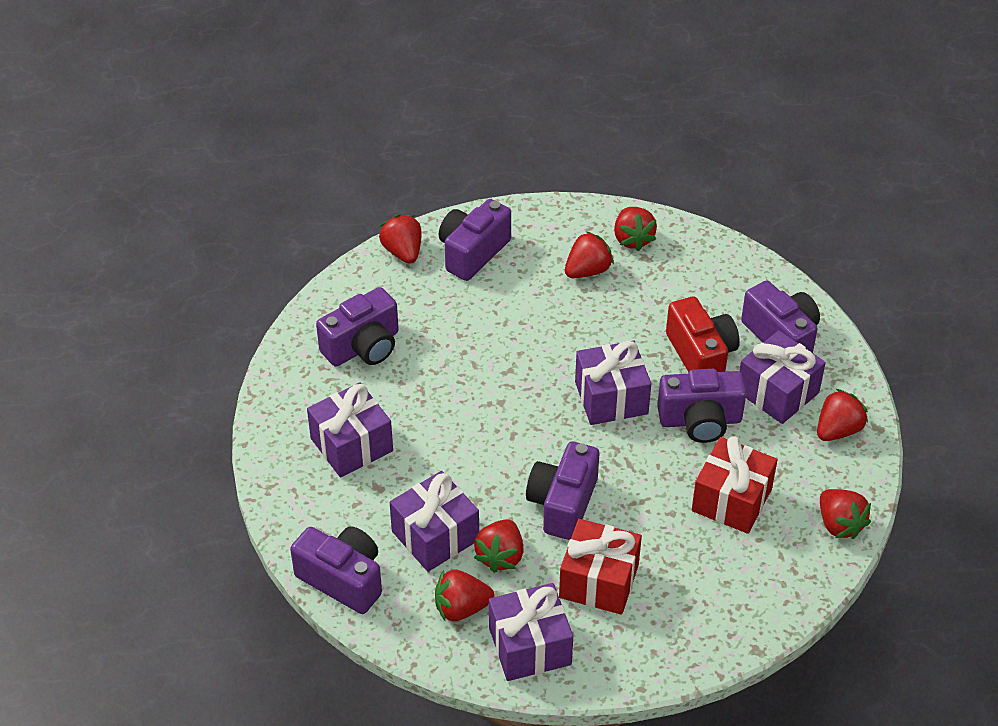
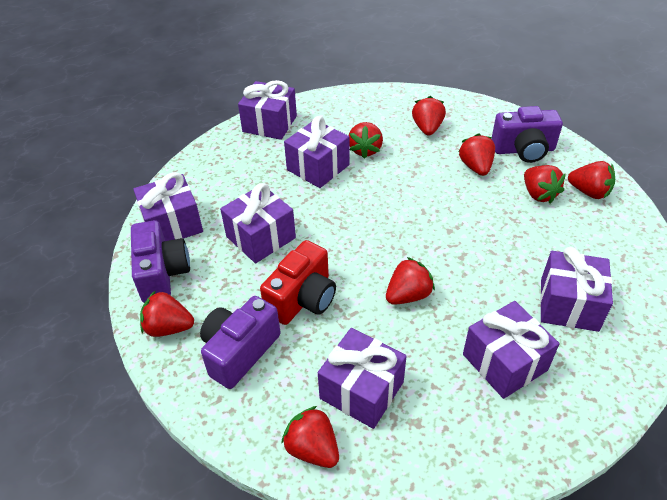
purple camera: 6 -> 3
purple gift: 5 -> 7
red gift: 2 -> 0
red strawberry: 7 -> 8

